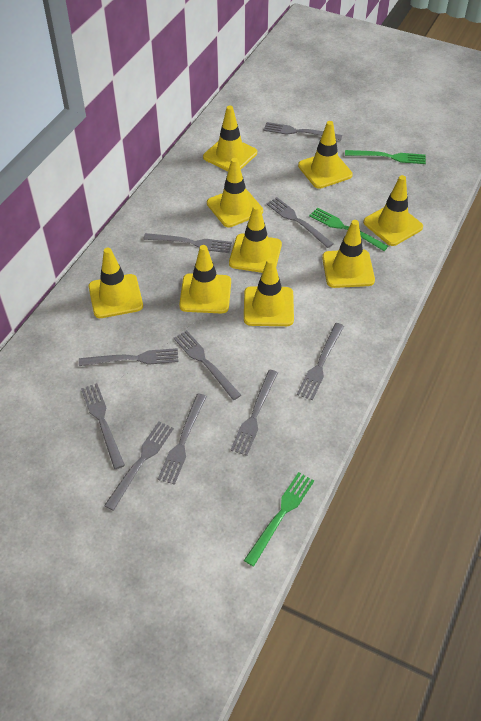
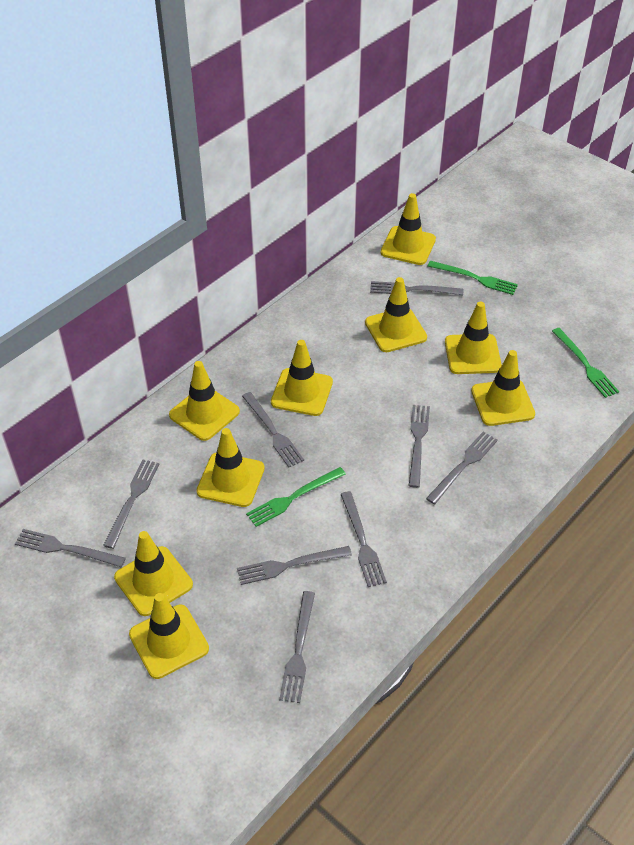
grey fork: 10 -> 9

